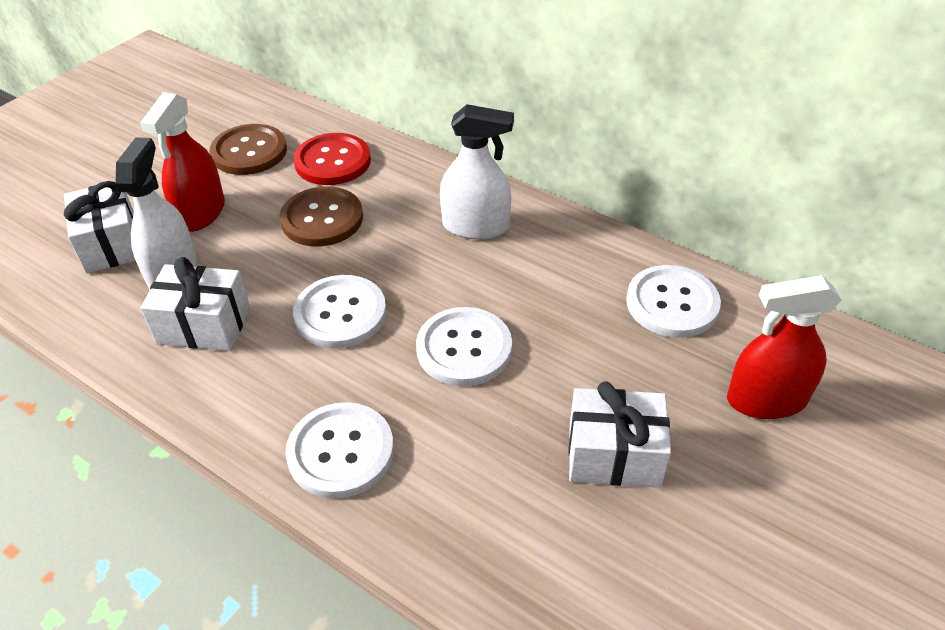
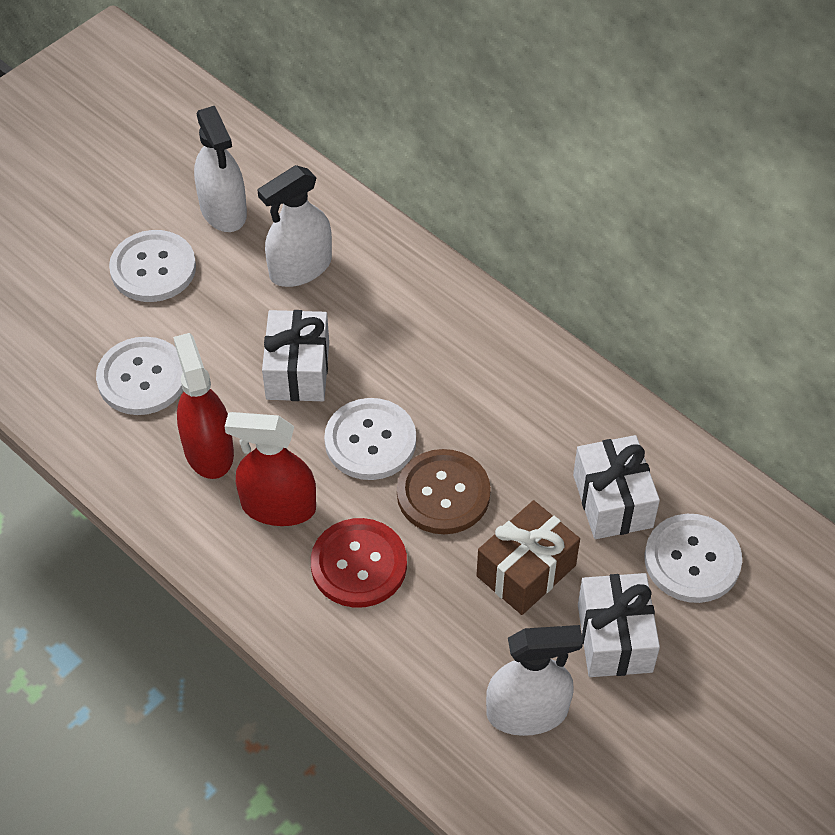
brown button: 2 -> 1
brown gift: 0 -> 1
white spray bottle: 2 -> 3

